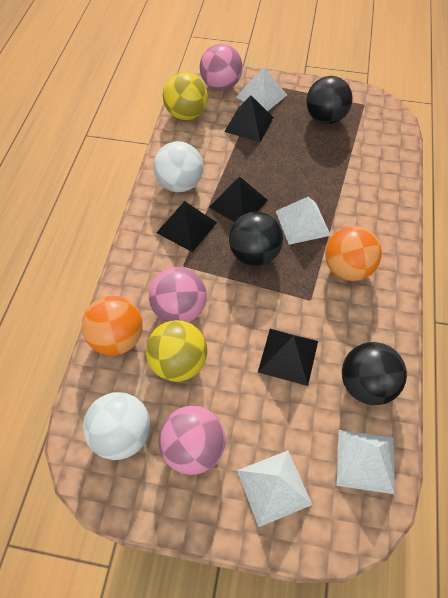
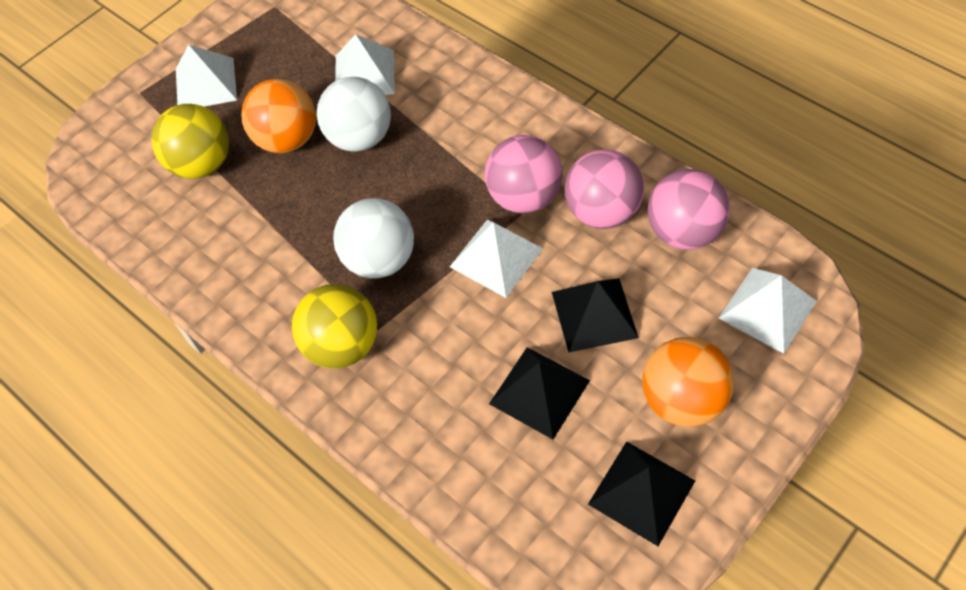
black ball: 3 -> 0
black pyramid: 4 -> 3

